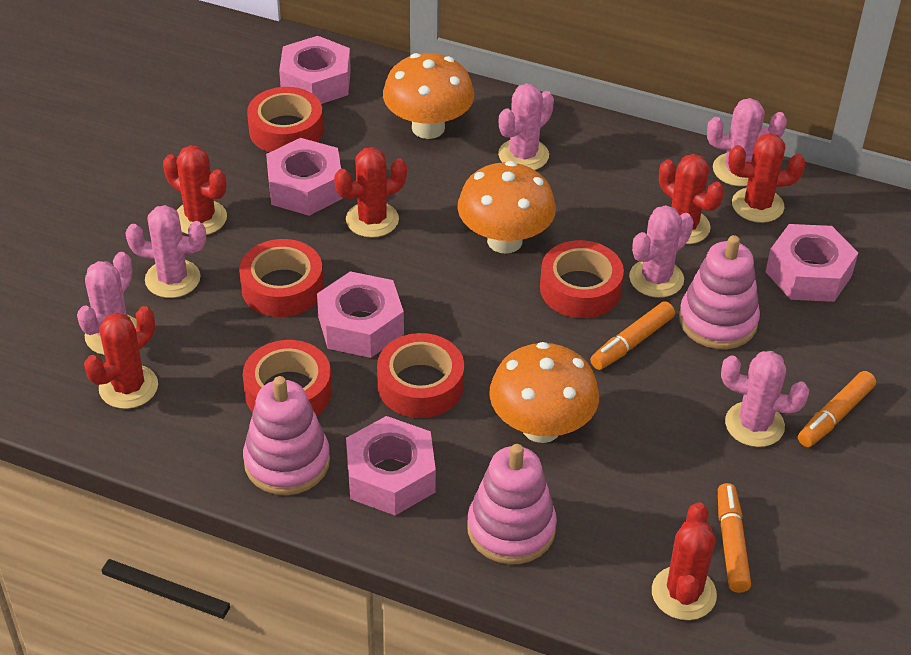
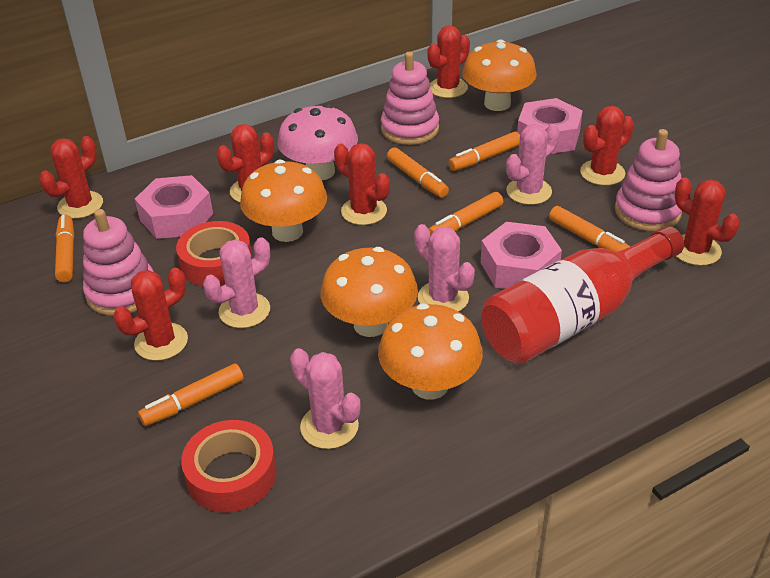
orange marker: 3 -> 6
orange mushroom: 3 -> 4
pink cactus: 6 -> 4
pink mushroom: 0 -> 1
pink nut: 5 -> 3
red bottle: 0 -> 1
red cactus: 6 -> 7
red tape: 5 -> 2

